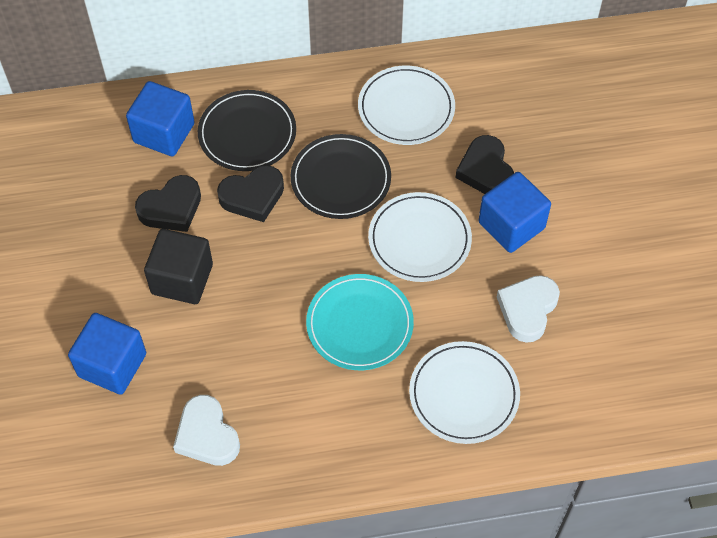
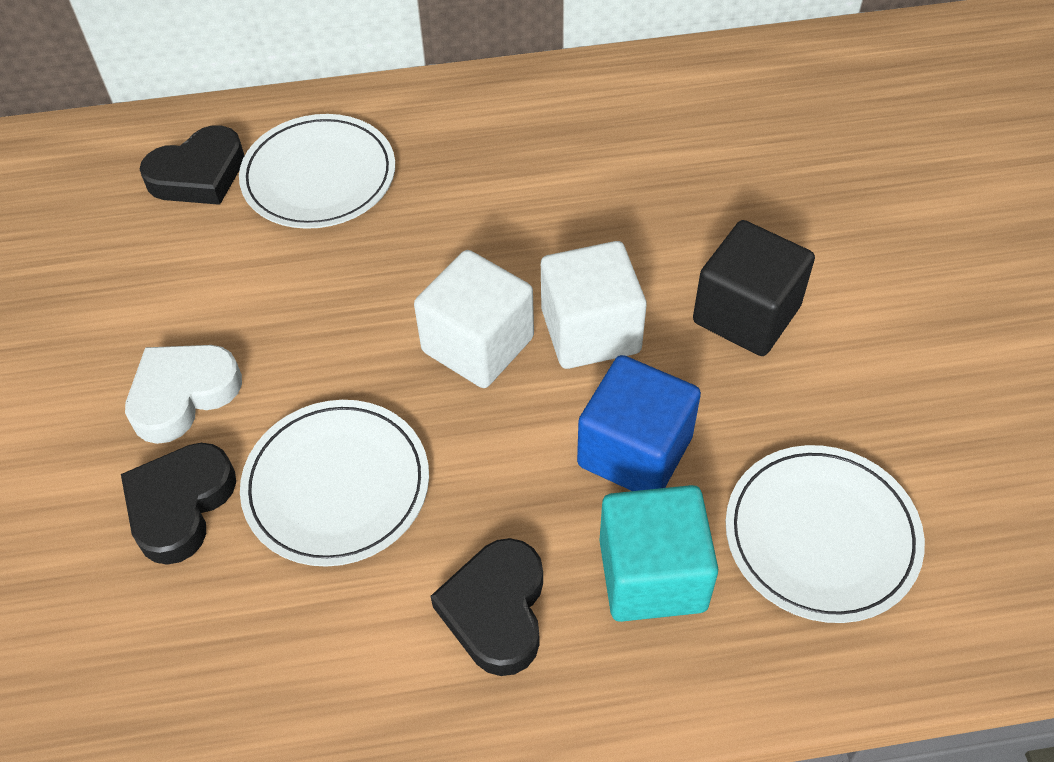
black plate: 2 -> 0
blue cube: 3 -> 1
turquoise cube: 0 -> 1
turquoise plate: 1 -> 0
white cube: 0 -> 2
white heart: 2 -> 1

